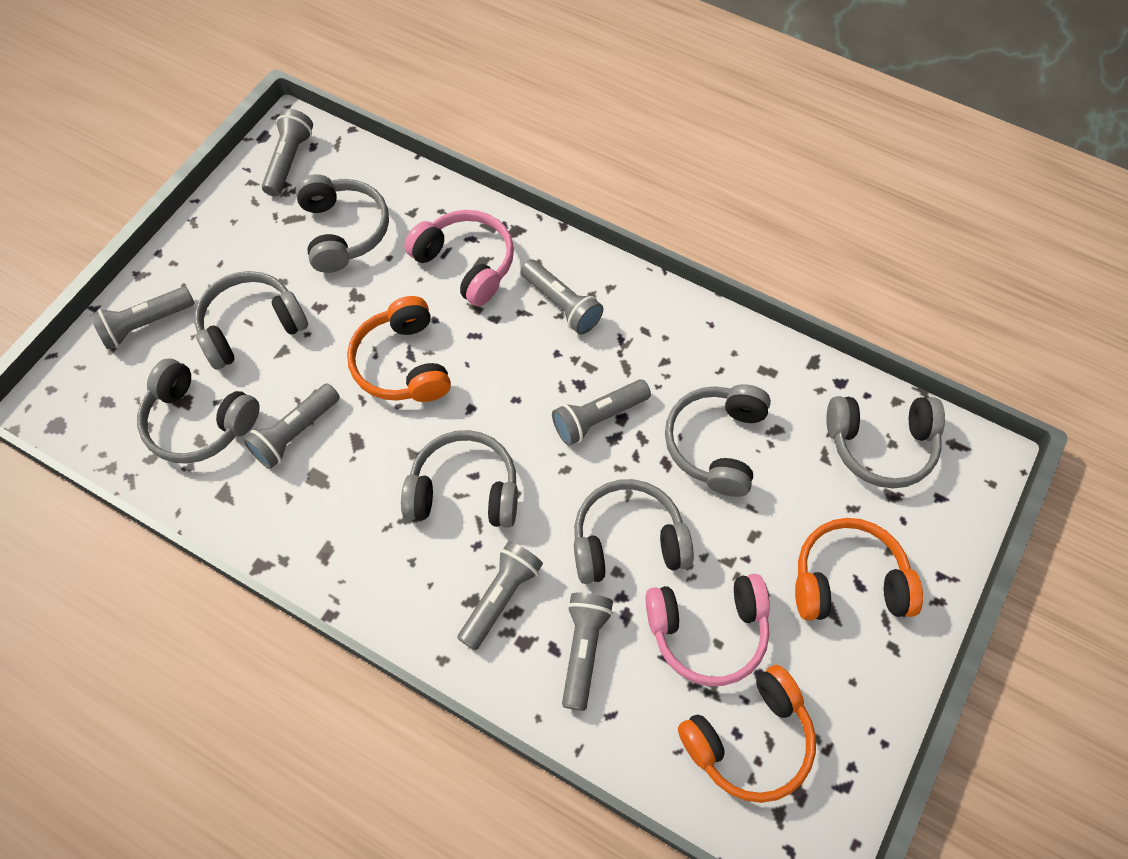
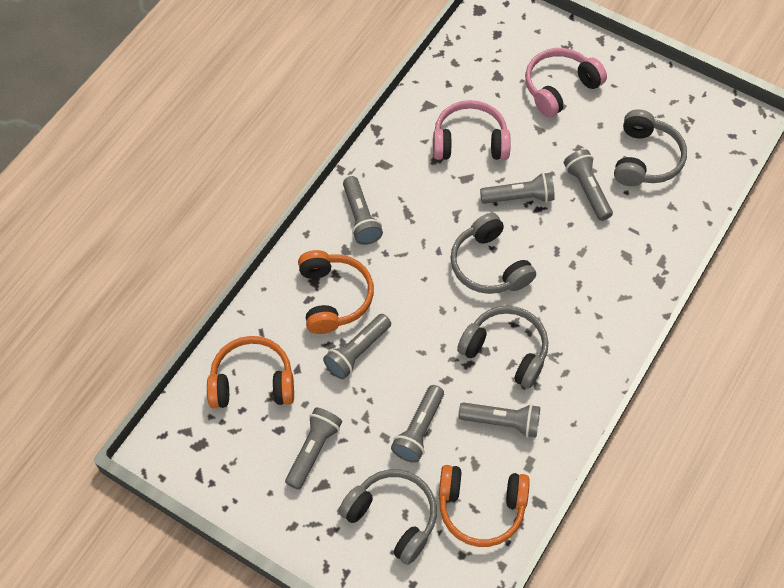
grey headphones: 7 -> 4

